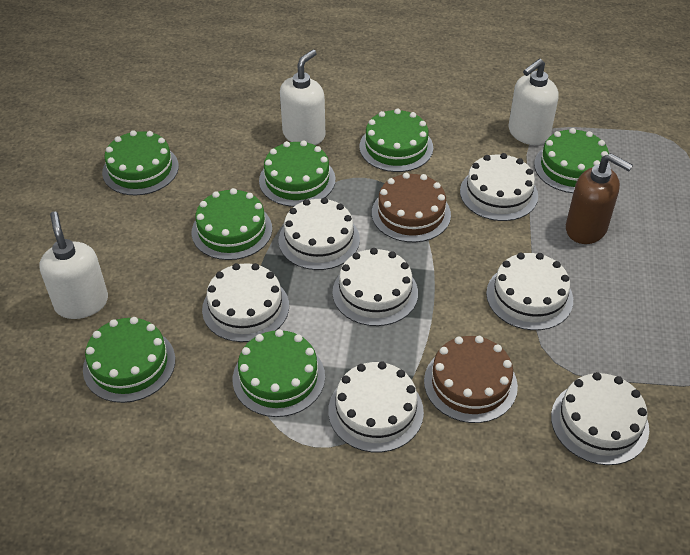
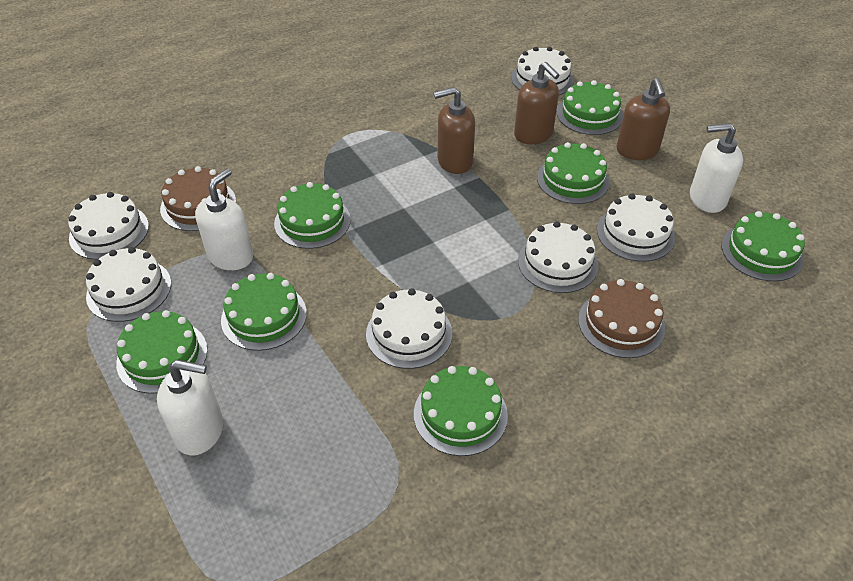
brown soap dispenser: 1 -> 3
white cake: 7 -> 6

